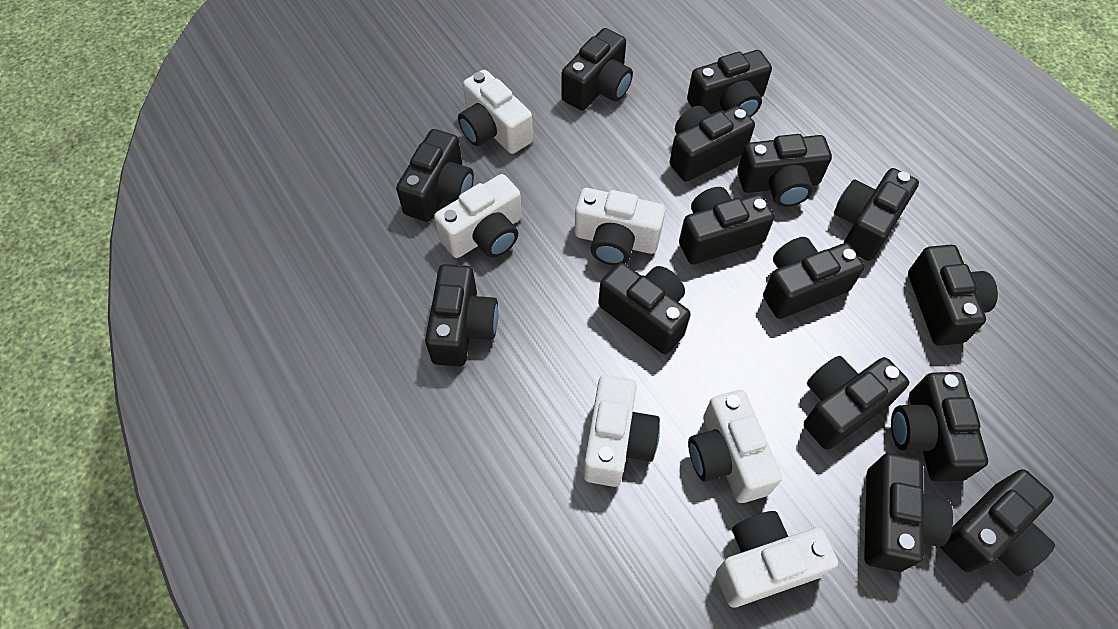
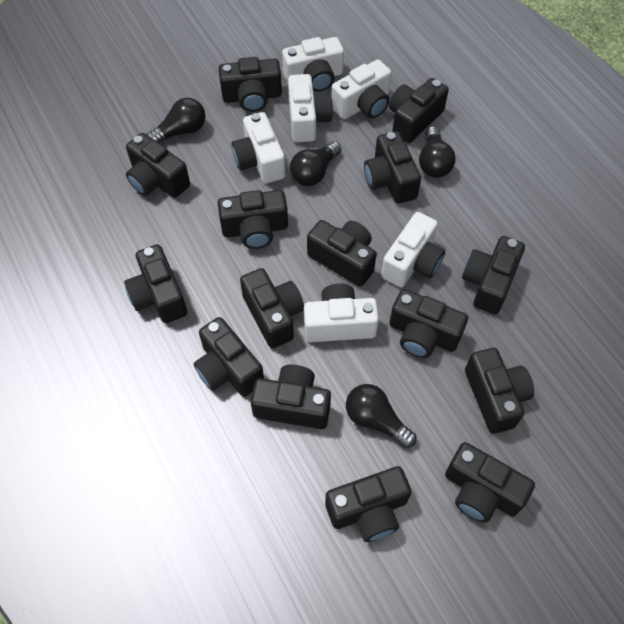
black light bulb: 0 -> 4

